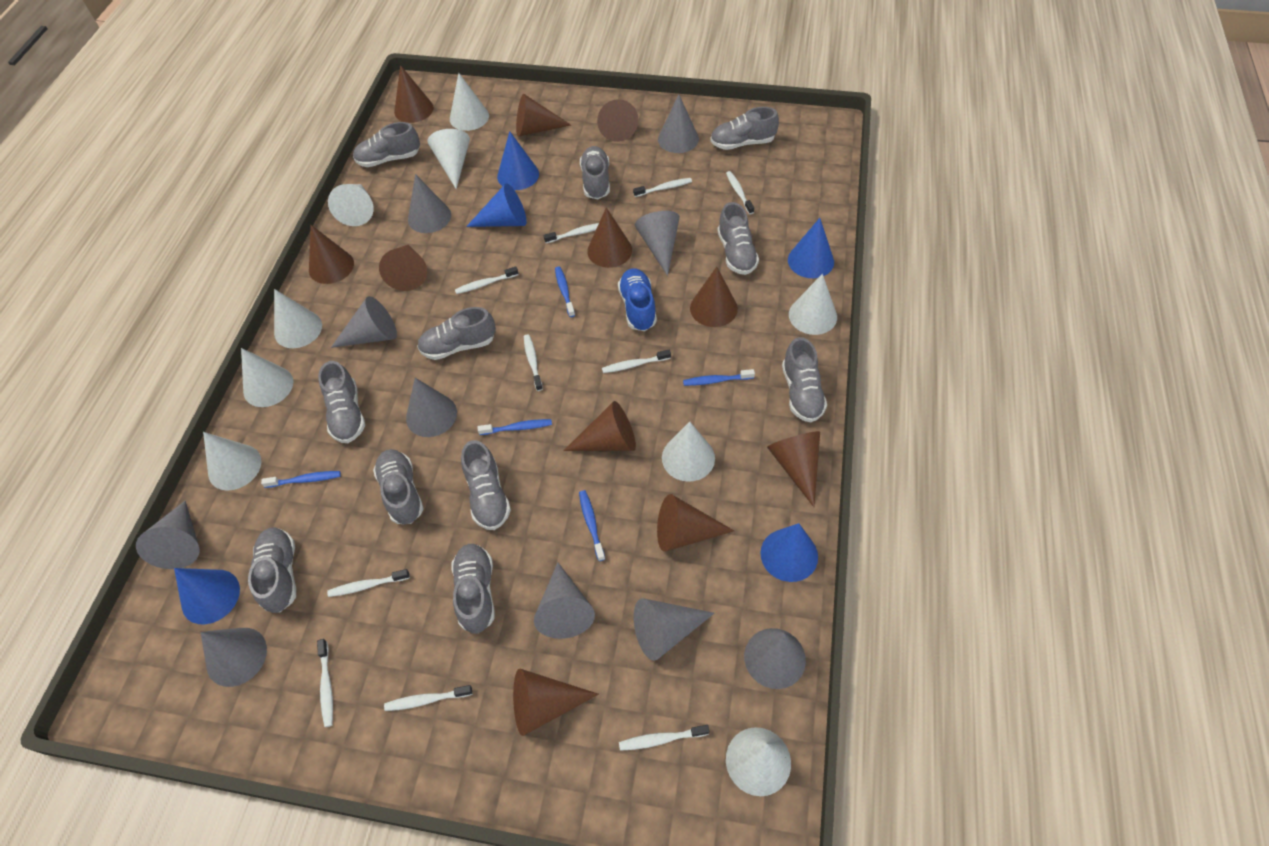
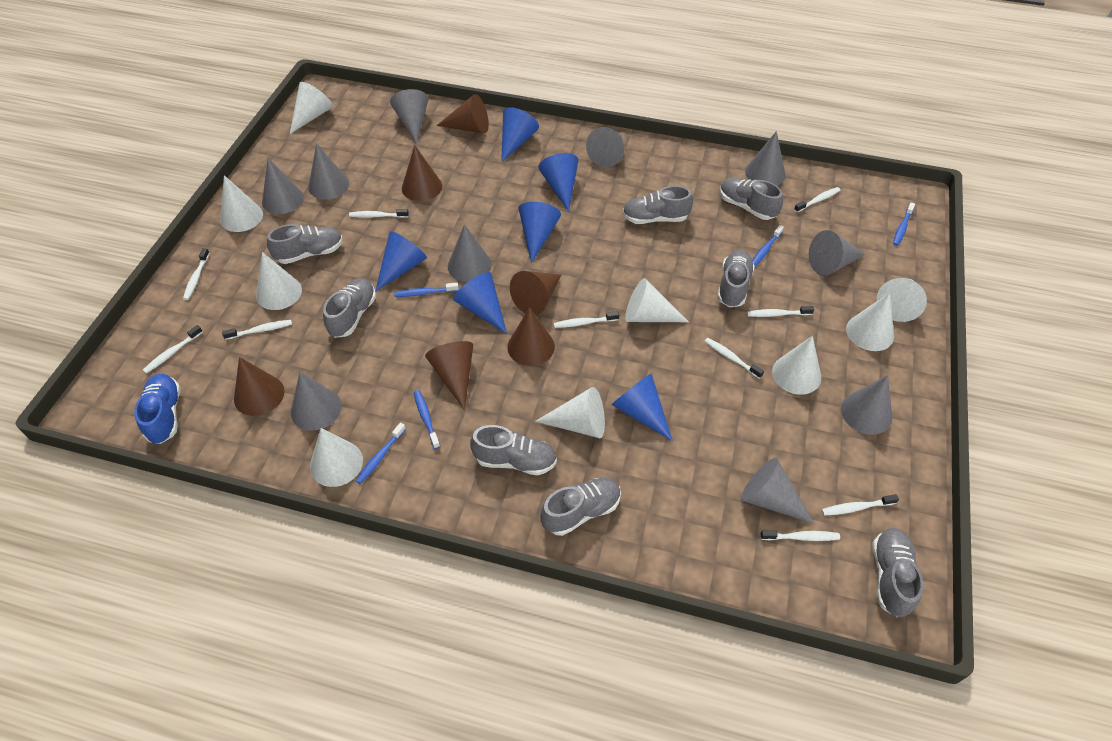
blue cone: 5 -> 6
brown cone: 11 -> 6
grey shoe: 11 -> 8

